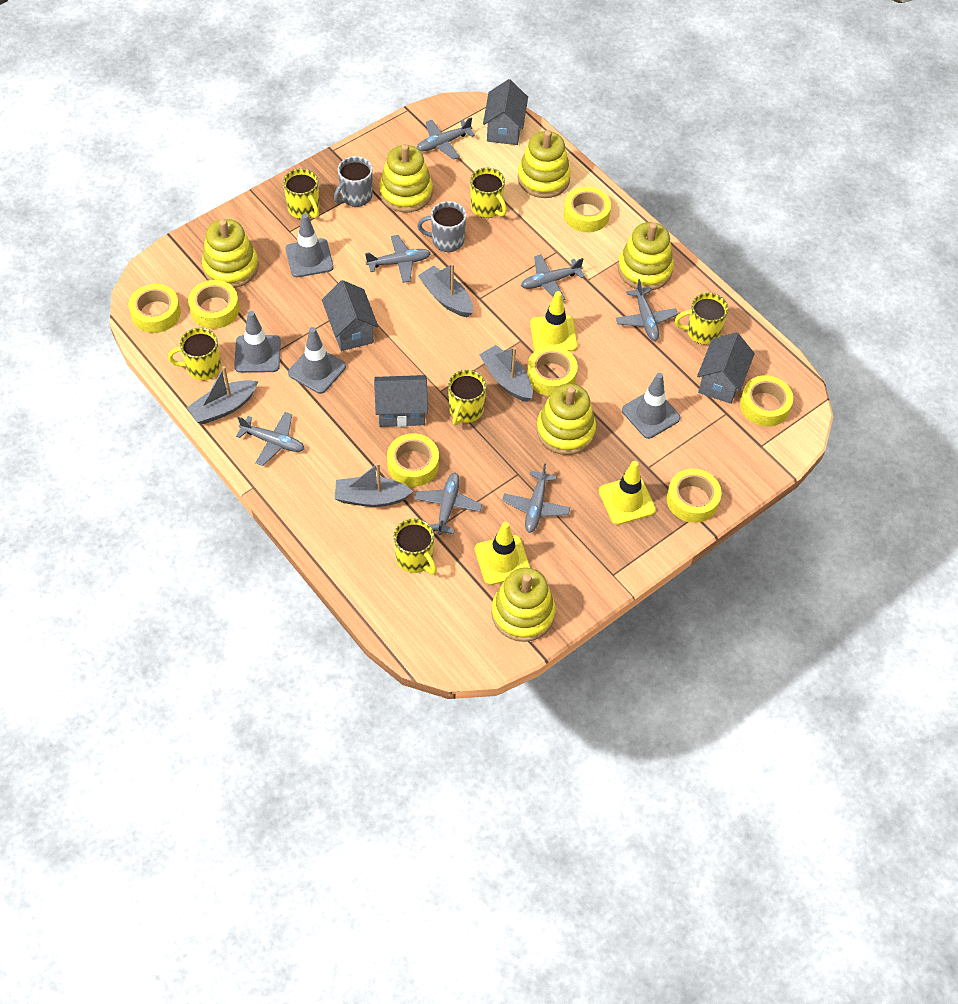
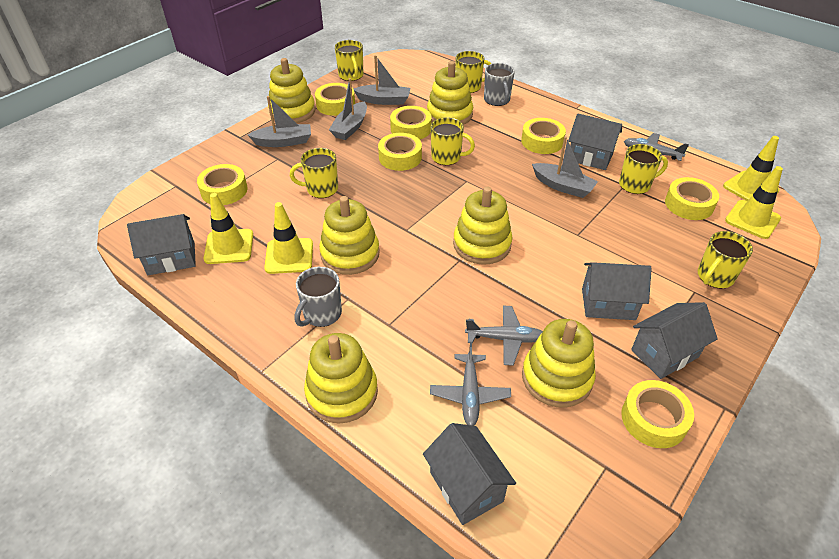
grey house: 4 -> 5
grey plane: 7 -> 3
grey traffic cone: 4 -> 0
yellow traffic cone: 3 -> 4

